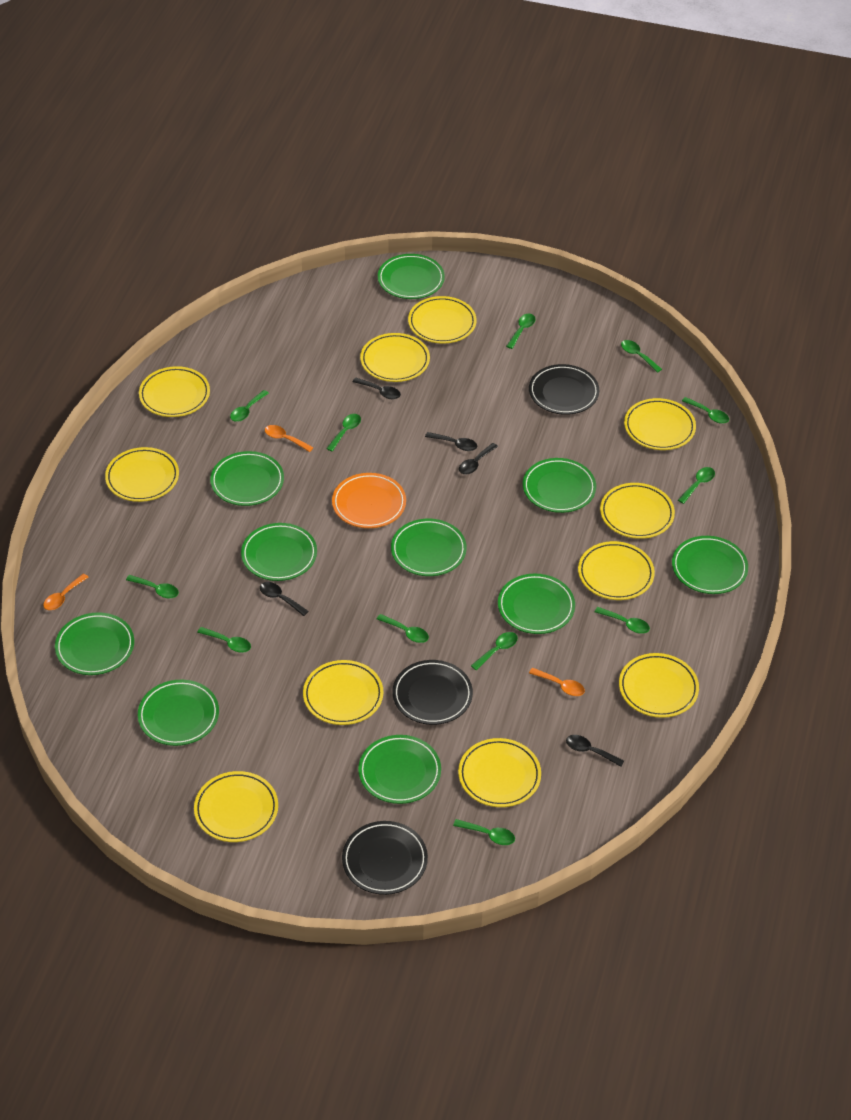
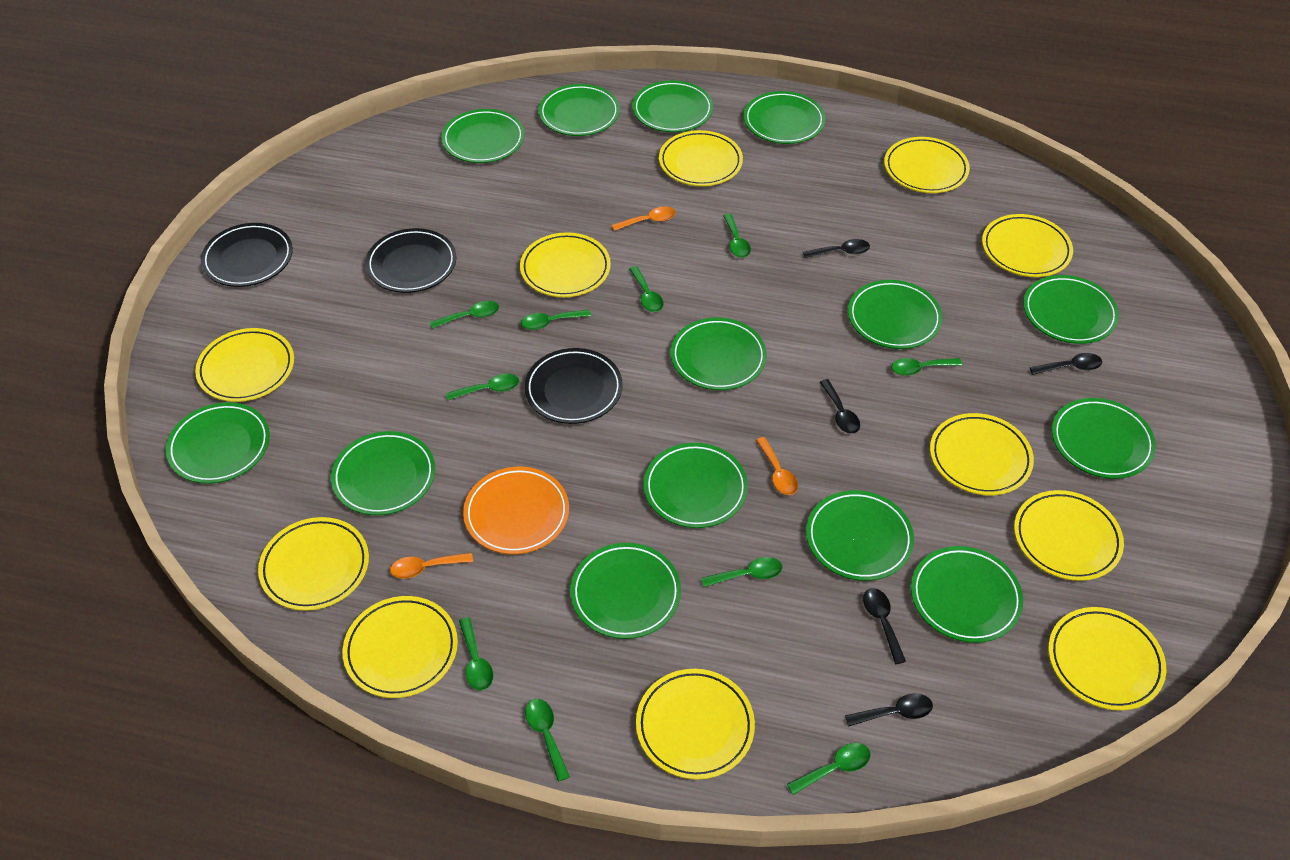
green plate: 10 -> 14
green spoon: 12 -> 10

